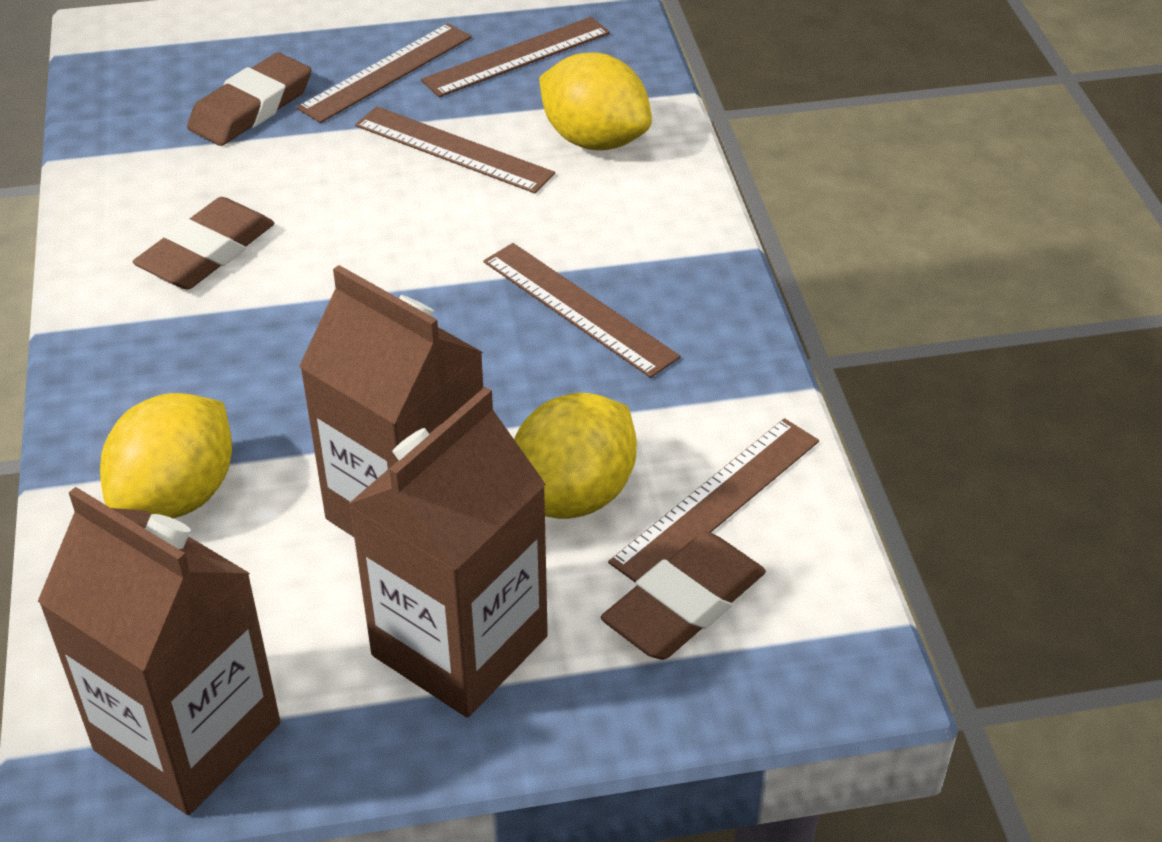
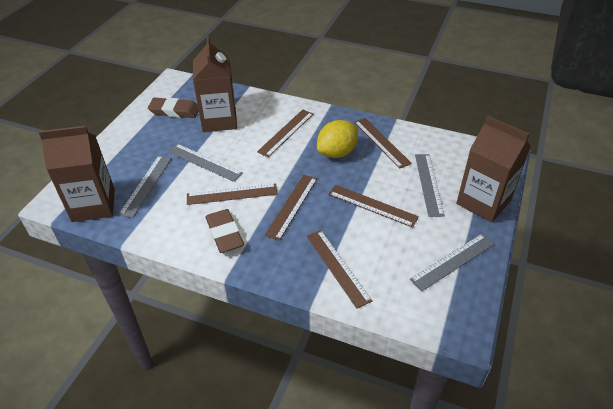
brown eraser: 3 -> 2
brown ruler: 5 -> 6
grey ruler: 0 -> 4
yellow lemon: 3 -> 1

